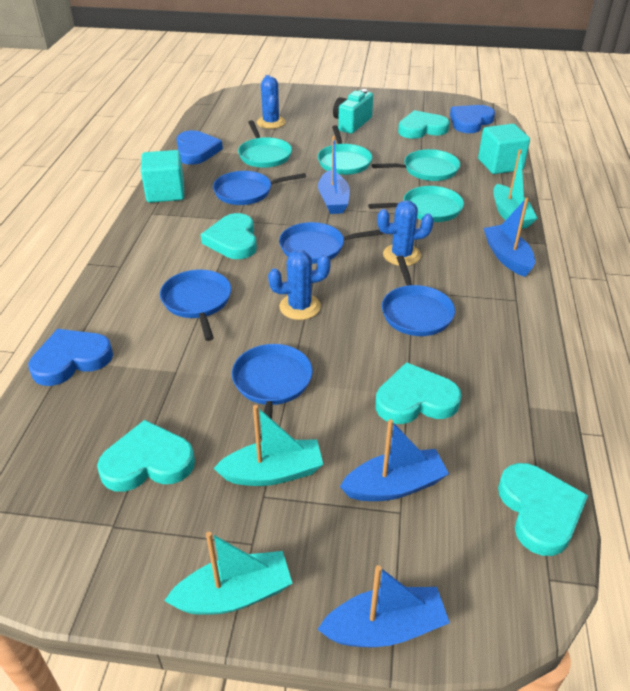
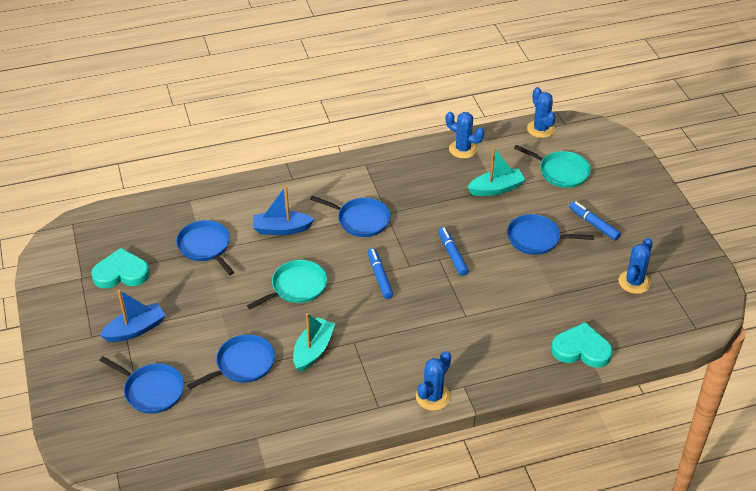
blue boat: 4 -> 2
blue cactus: 3 -> 4
blue heart: 3 -> 0
blue marker: 0 -> 3
turquoise boat: 3 -> 2
turquoise camera: 1 -> 0
turquoise cube: 2 -> 0
turquoise heart: 5 -> 2
turquoise pan: 4 -> 2

